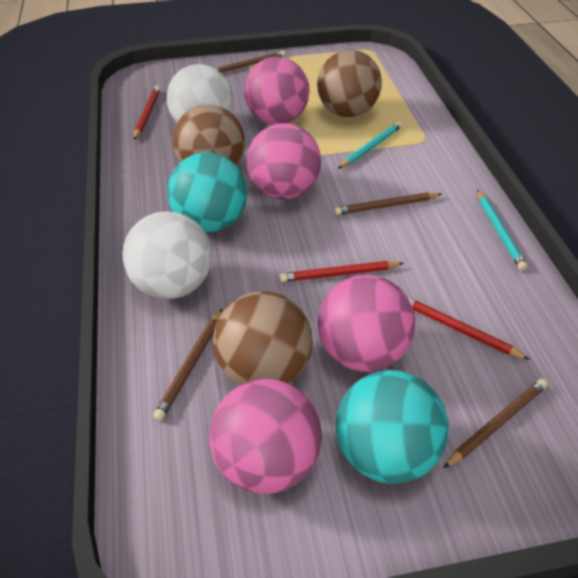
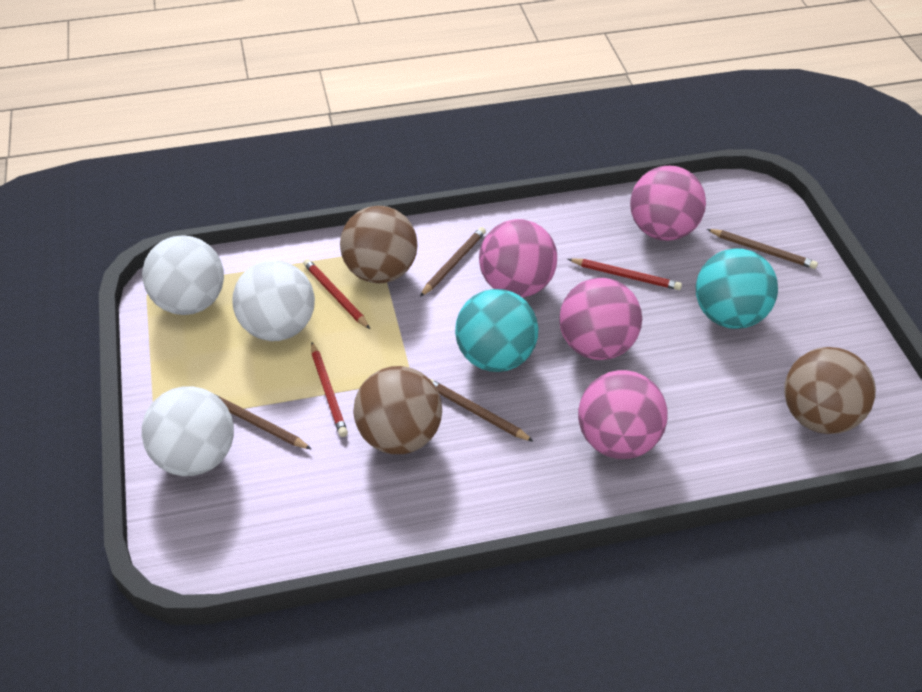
turquoise pencil: 2 -> 0
white ball: 2 -> 3

